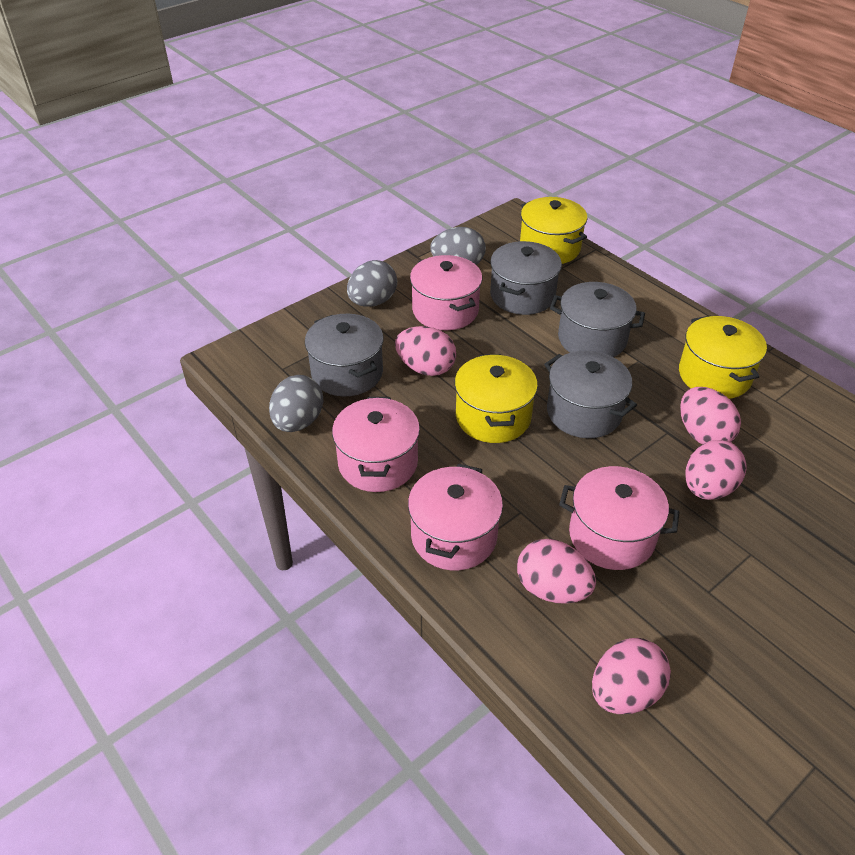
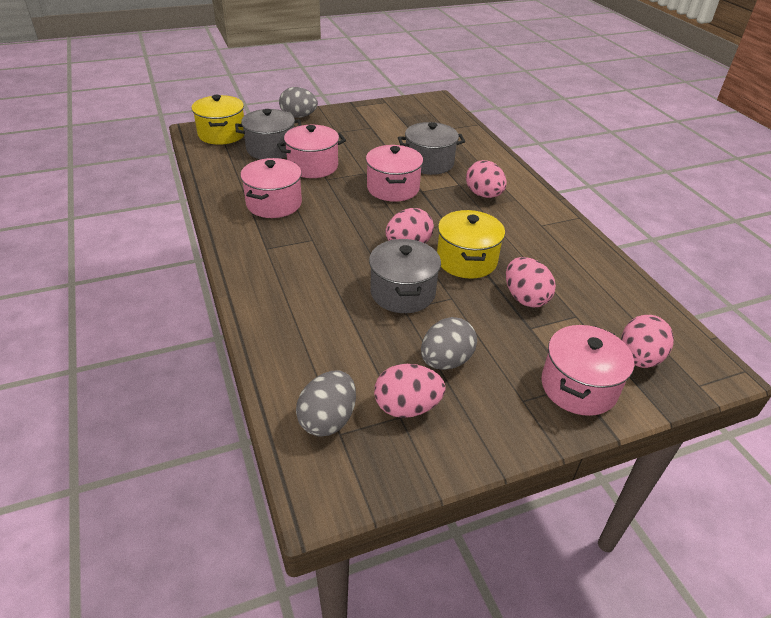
grey pot: 4 -> 3
yellow pot: 3 -> 2

